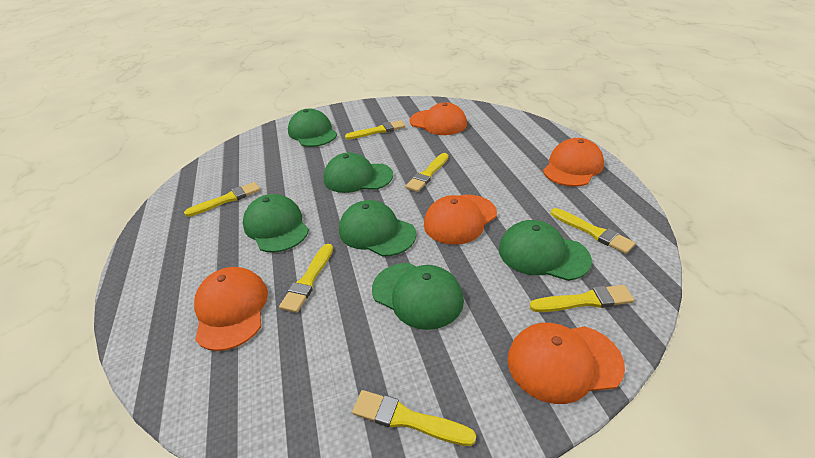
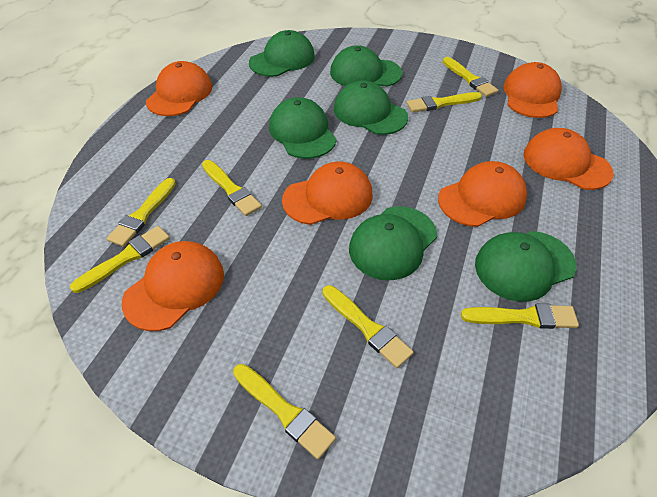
orange cap: 5 -> 6
yellow brush: 7 -> 8

